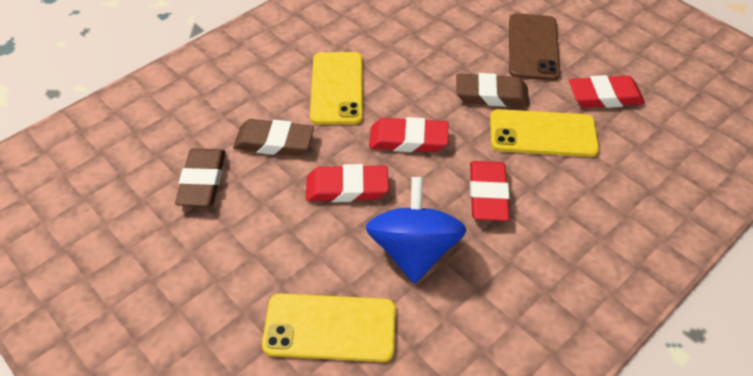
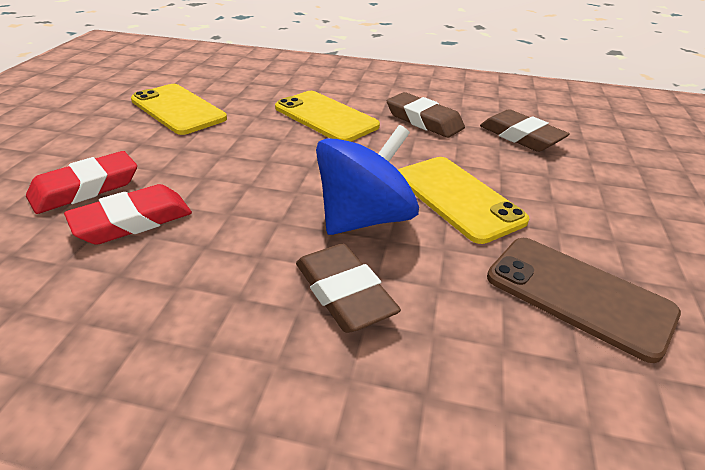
red eraser: 4 -> 2

